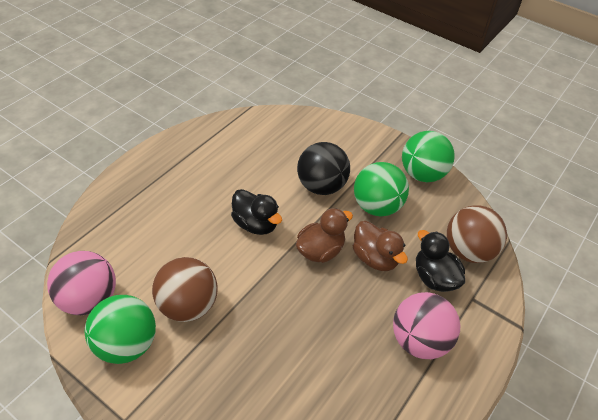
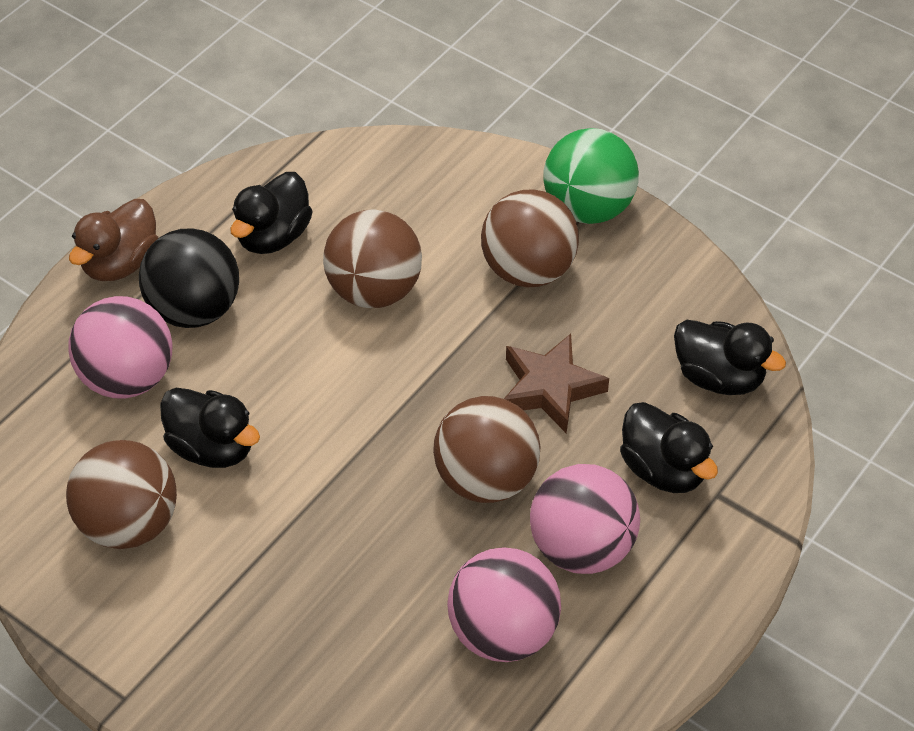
black duck: 2 -> 4
brown ball: 2 -> 4
brown duck: 2 -> 1
brown star: 0 -> 1
green ball: 3 -> 1
pink ball: 2 -> 3

